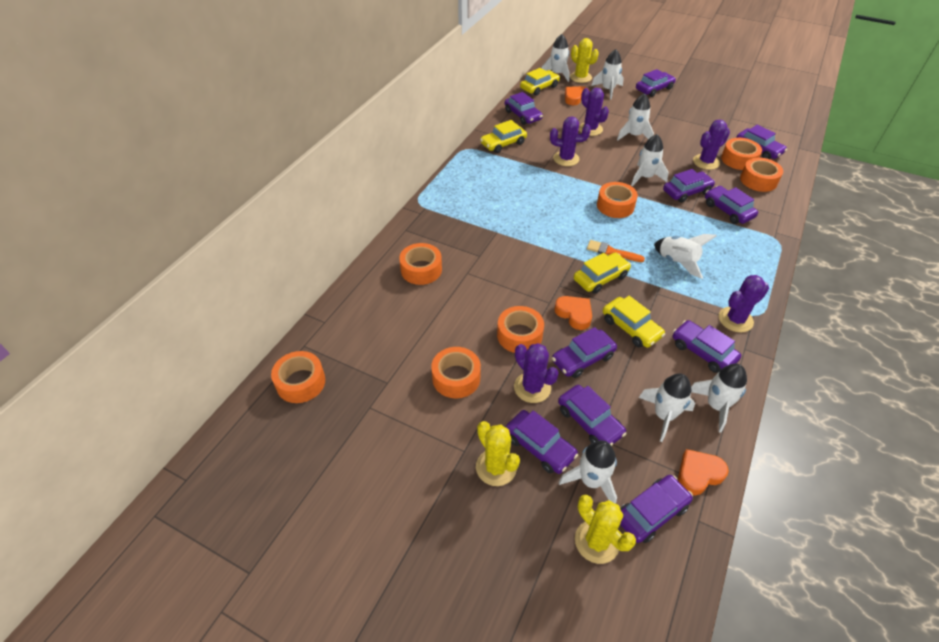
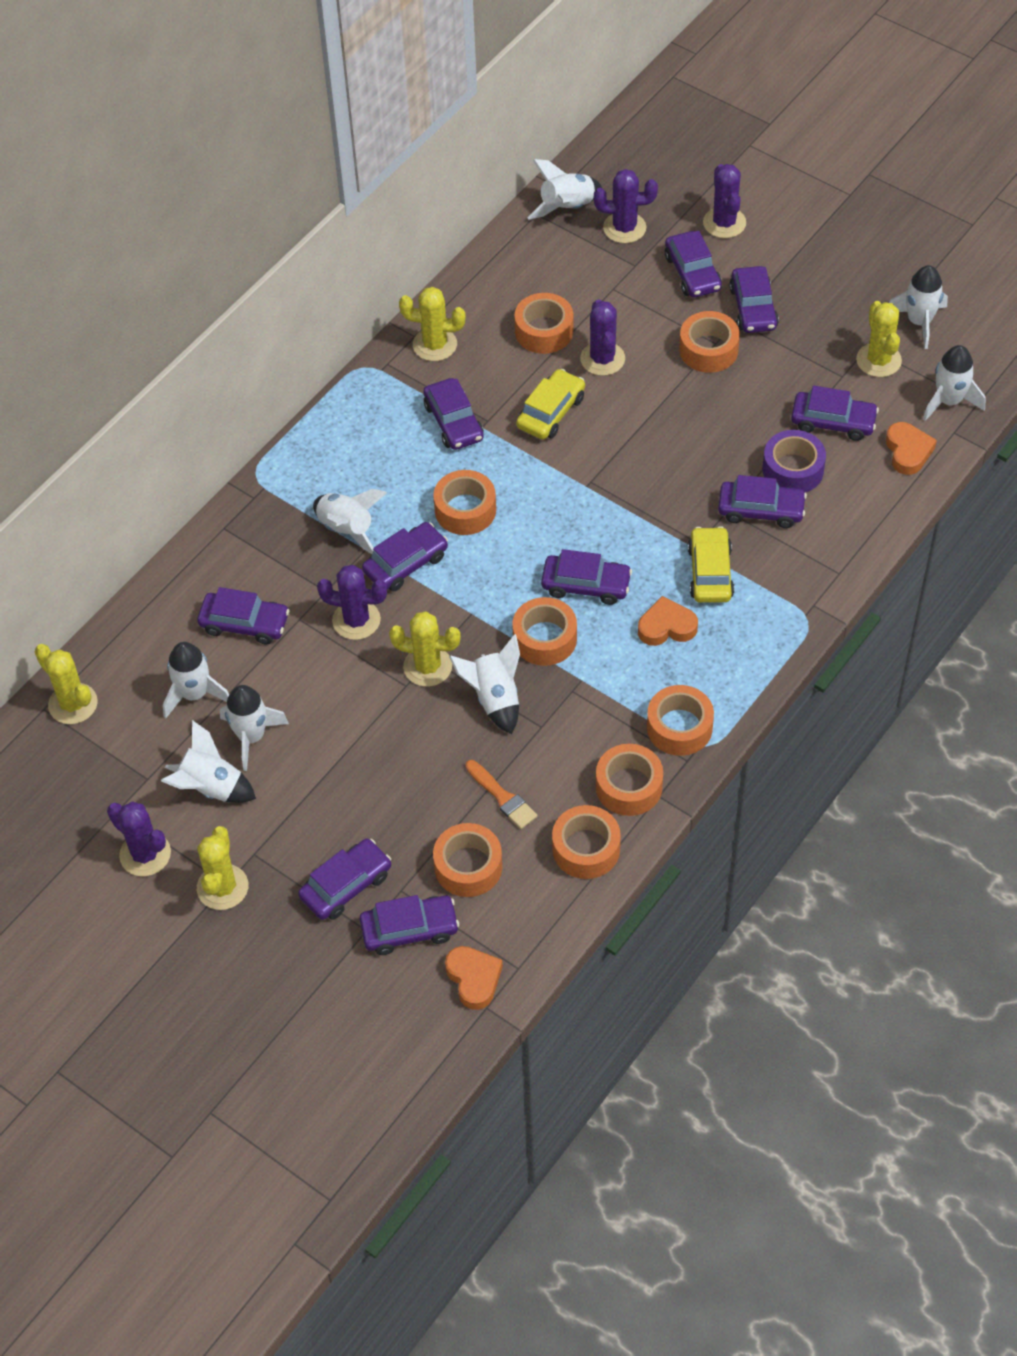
orange tape: 7 -> 8
purple tape: 0 -> 1
yellow cactus: 3 -> 5
yellow car: 4 -> 2

